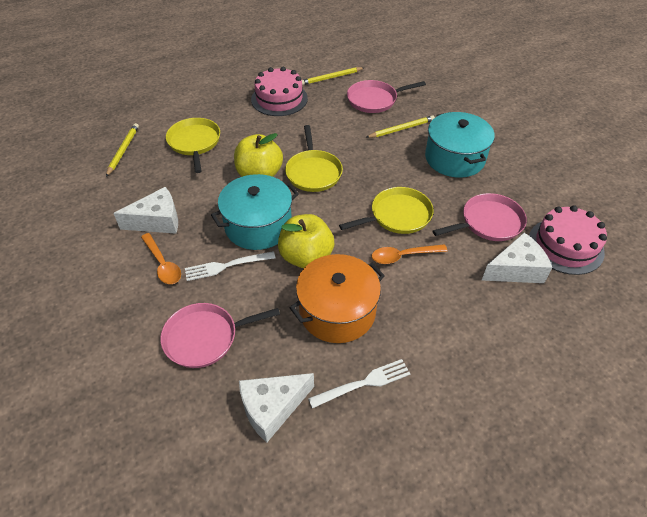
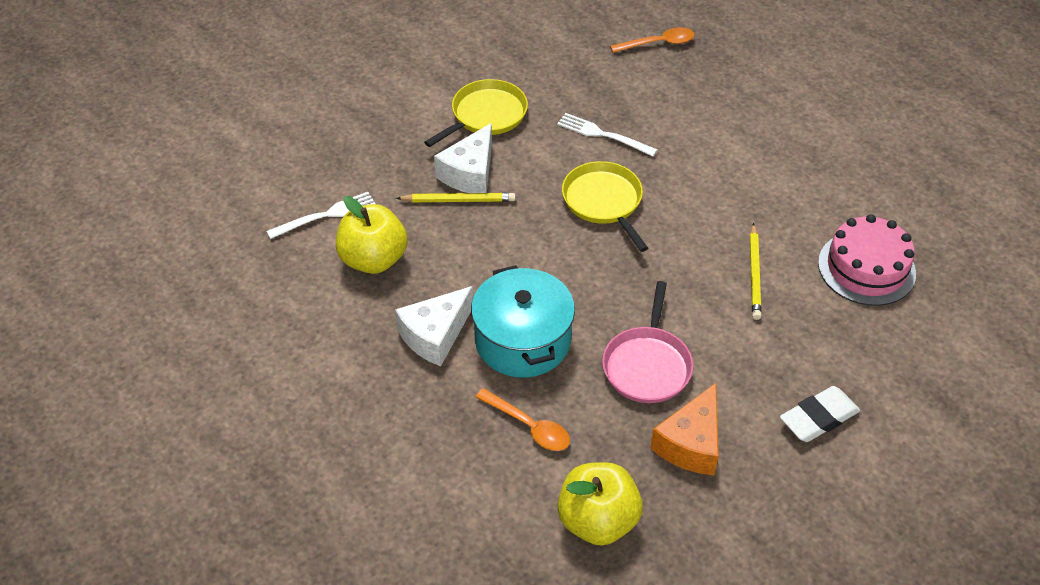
orange cheese: 0 -> 1
orange pot: 1 -> 0
pink cake: 2 -> 1
pink pan: 3 -> 1
turquoise pot: 2 -> 1
white cheese: 3 -> 2
white eraser: 0 -> 1
yellow pan: 3 -> 2
yellow pencil: 3 -> 2

